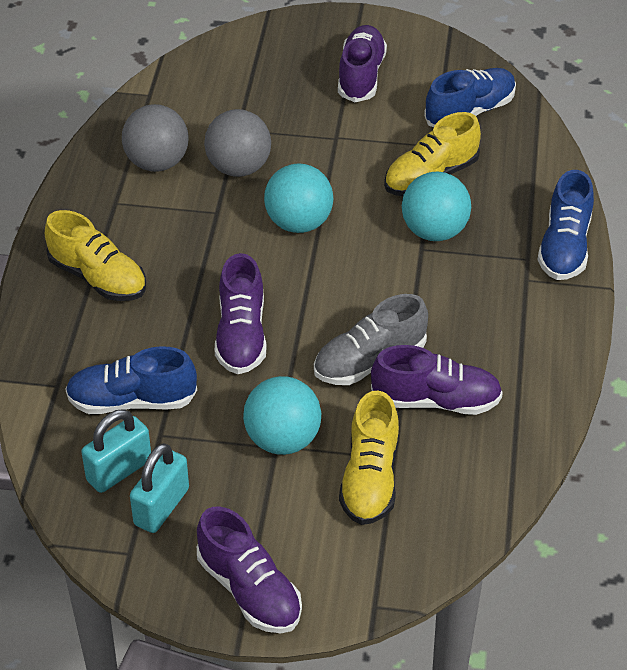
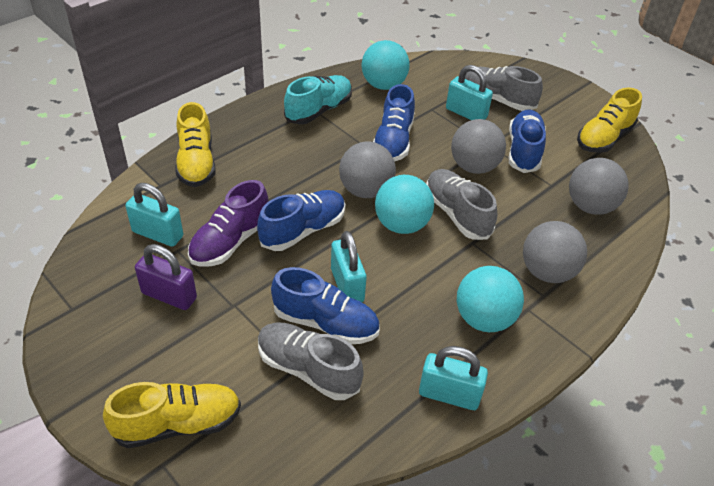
blue shoe: 3 -> 4
grey ball: 2 -> 4
grey shoe: 1 -> 3
purple padlock: 0 -> 1
purple shoe: 4 -> 1
turquoise padlock: 2 -> 4
turquoise shoe: 0 -> 1

